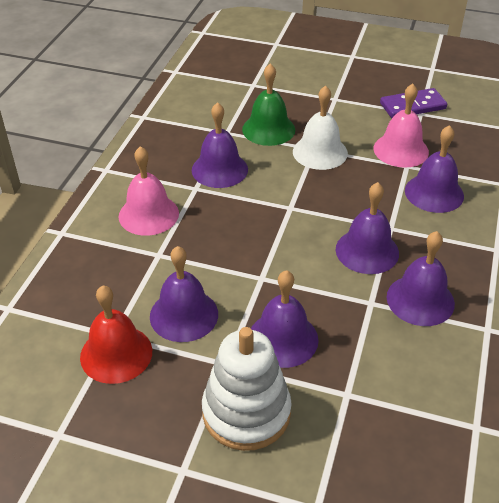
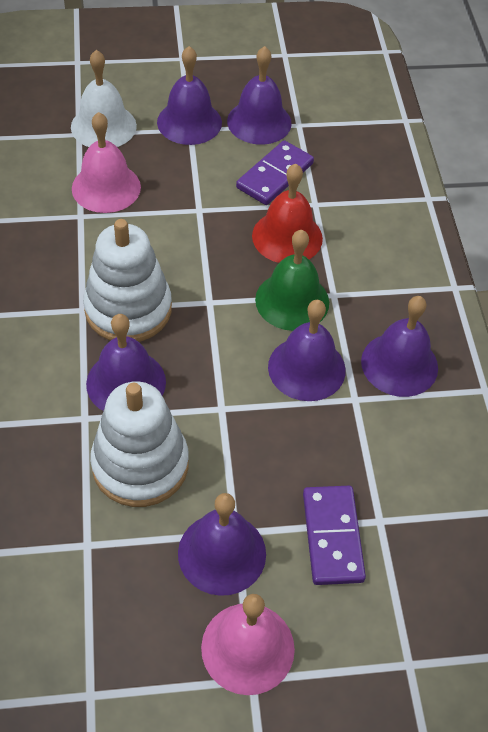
purple domino: 1 -> 2
white stacking toy: 1 -> 2

